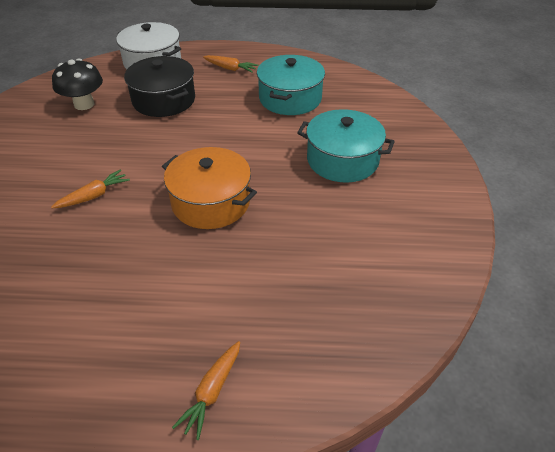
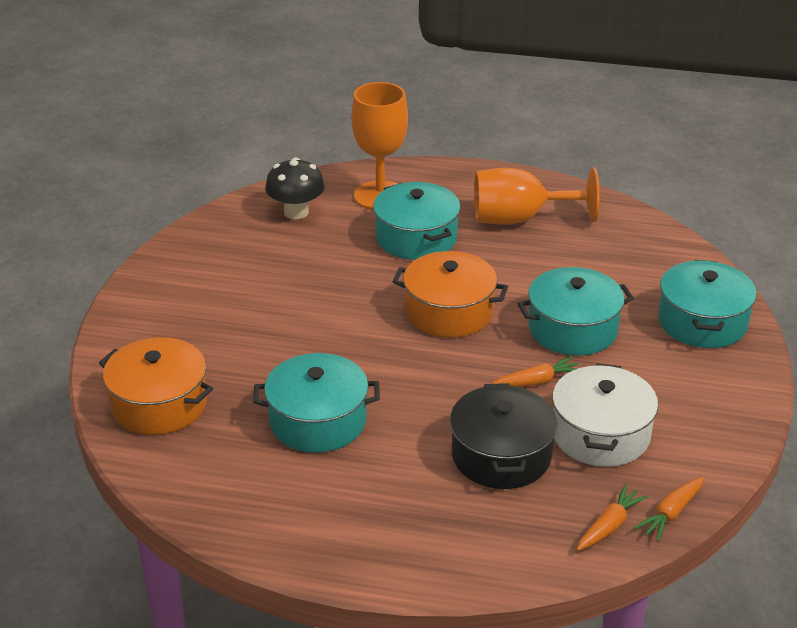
orange goblet: 0 -> 2
orange pot: 1 -> 2
turquoise pot: 2 -> 4

